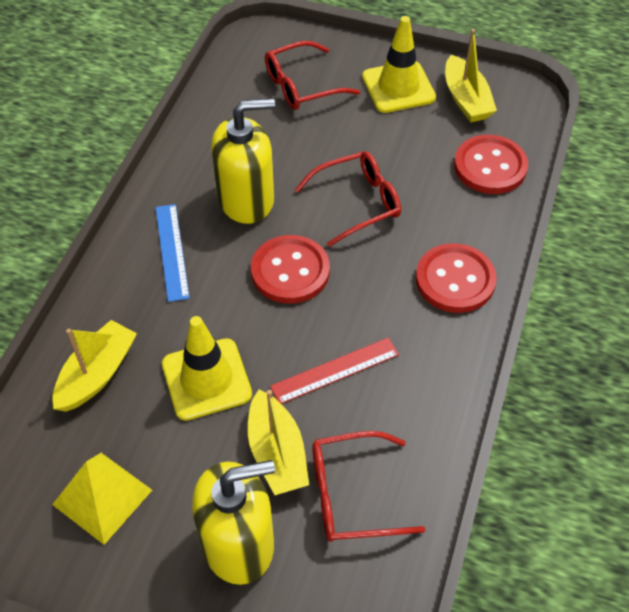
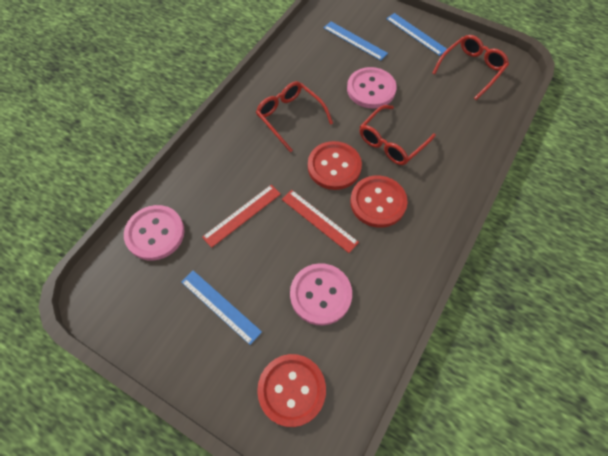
blue ruler: 1 -> 3
pink button: 0 -> 3
red ruler: 1 -> 2
yellow boat: 3 -> 0
yellow pyramid: 1 -> 0
yellow soap dispenser: 2 -> 0
yellow traffic cone: 2 -> 0

